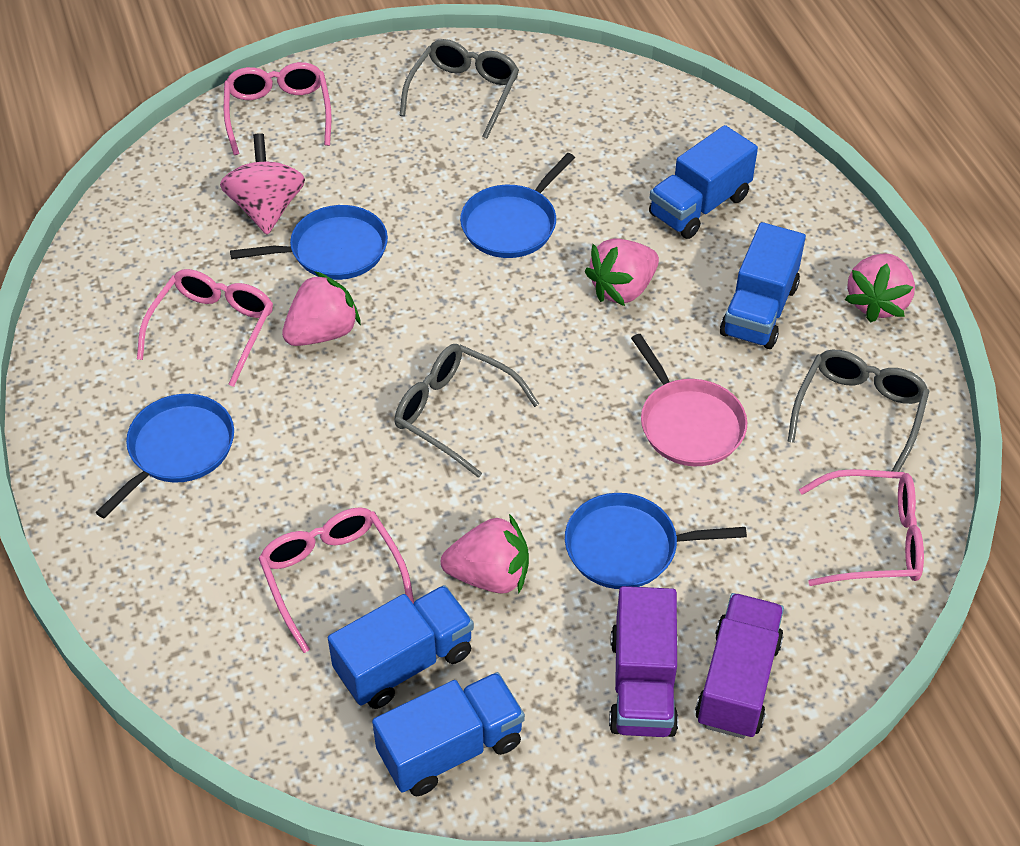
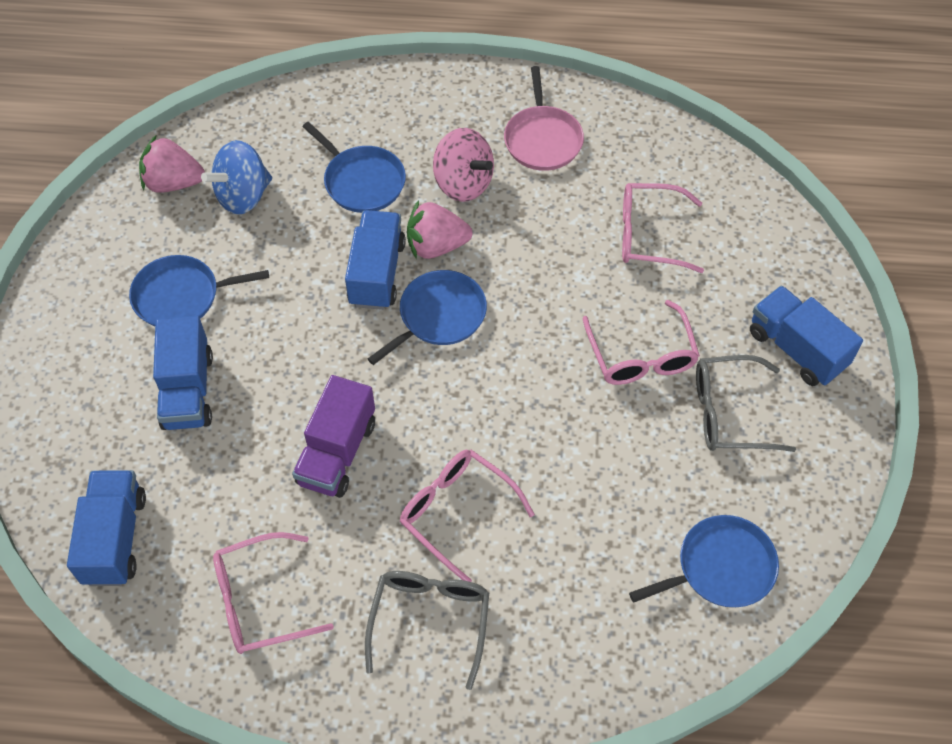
blue spinning top: 0 -> 1
grey glasses: 3 -> 2
pink strawberry: 4 -> 2
purple truck: 2 -> 1

